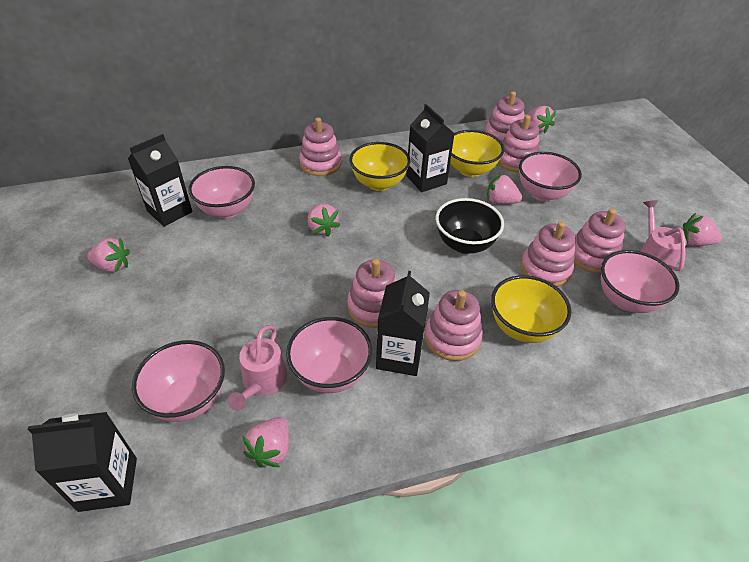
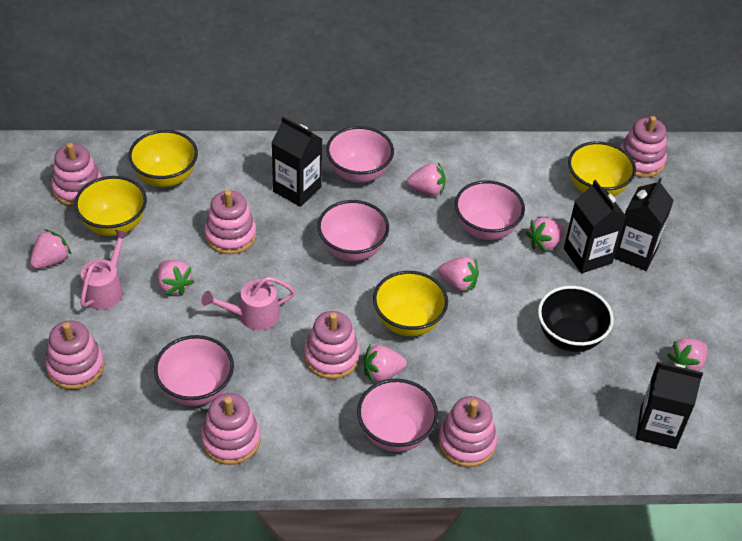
pink strawberry: 6 -> 7
yellow bowl: 3 -> 4

